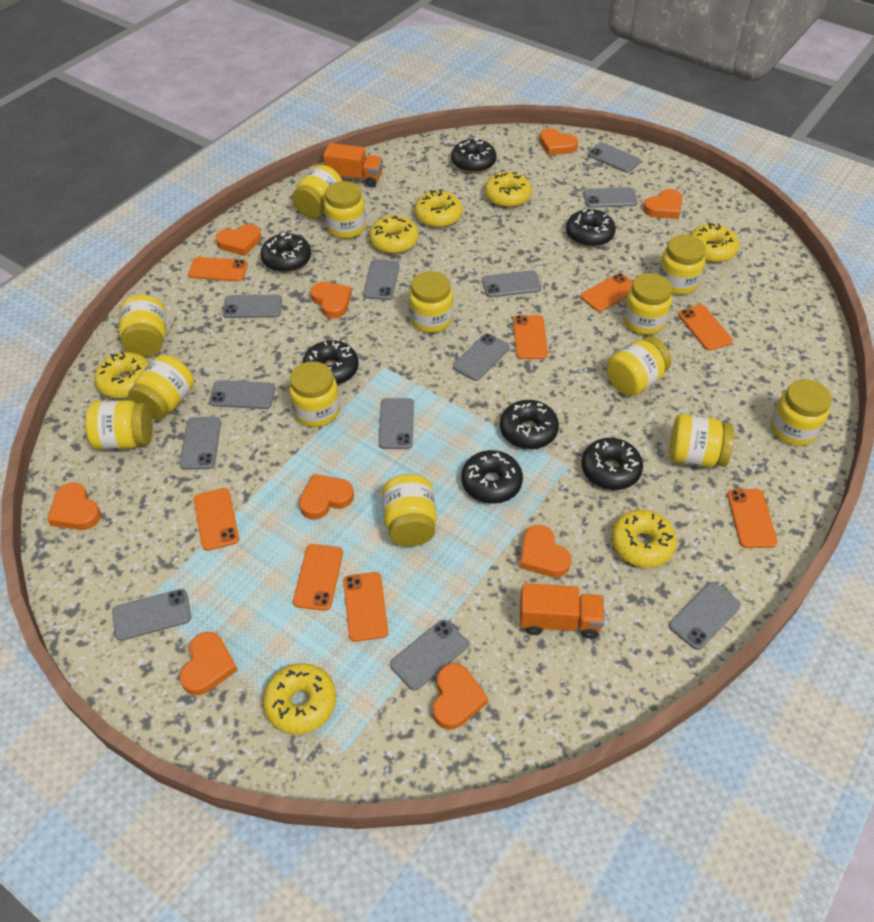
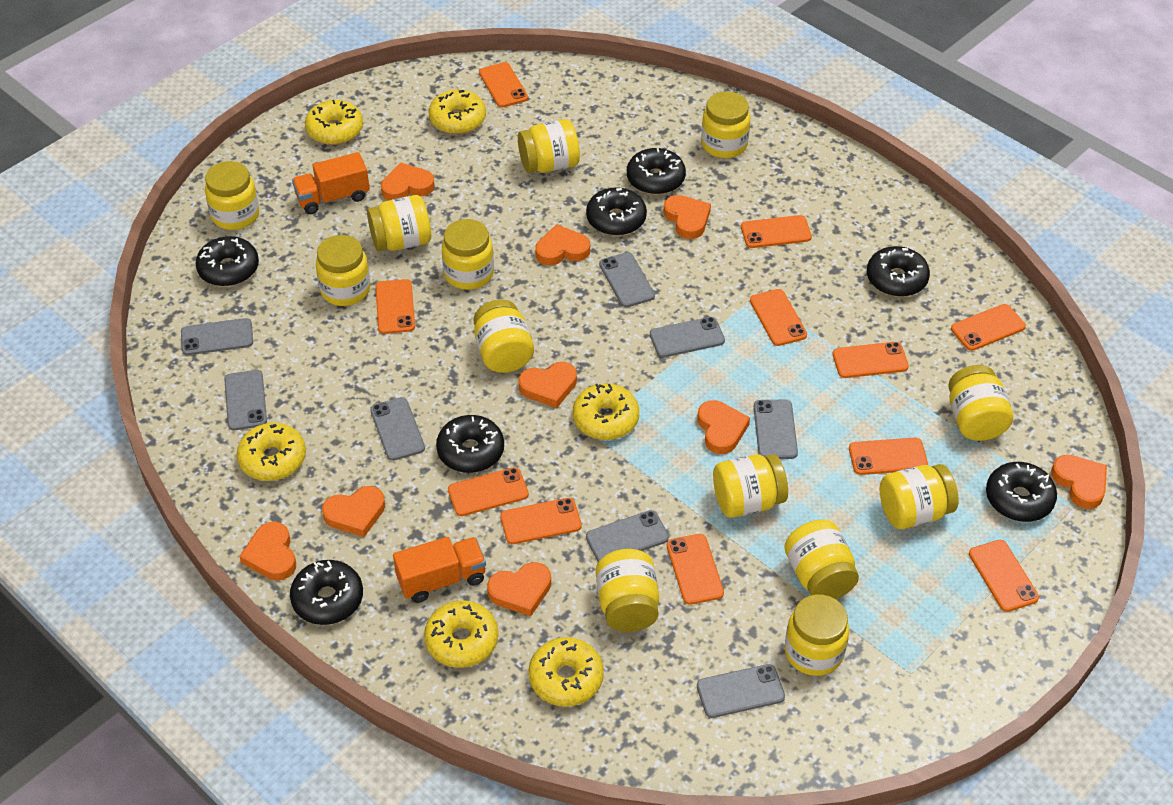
grey phone: 12 -> 8
orange phone: 8 -> 11
yellow donut: 7 -> 6

